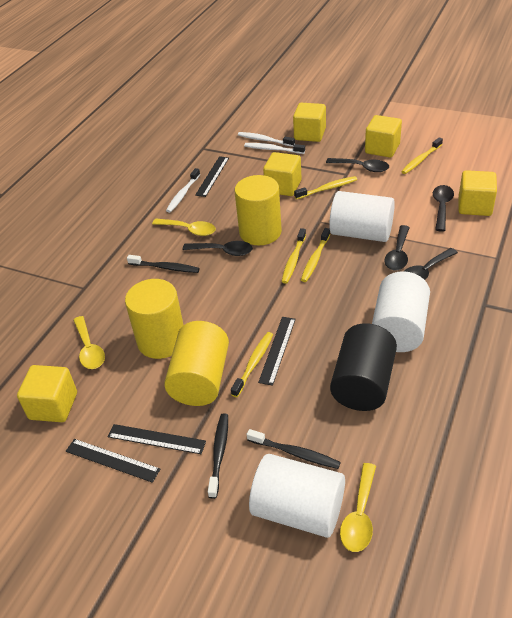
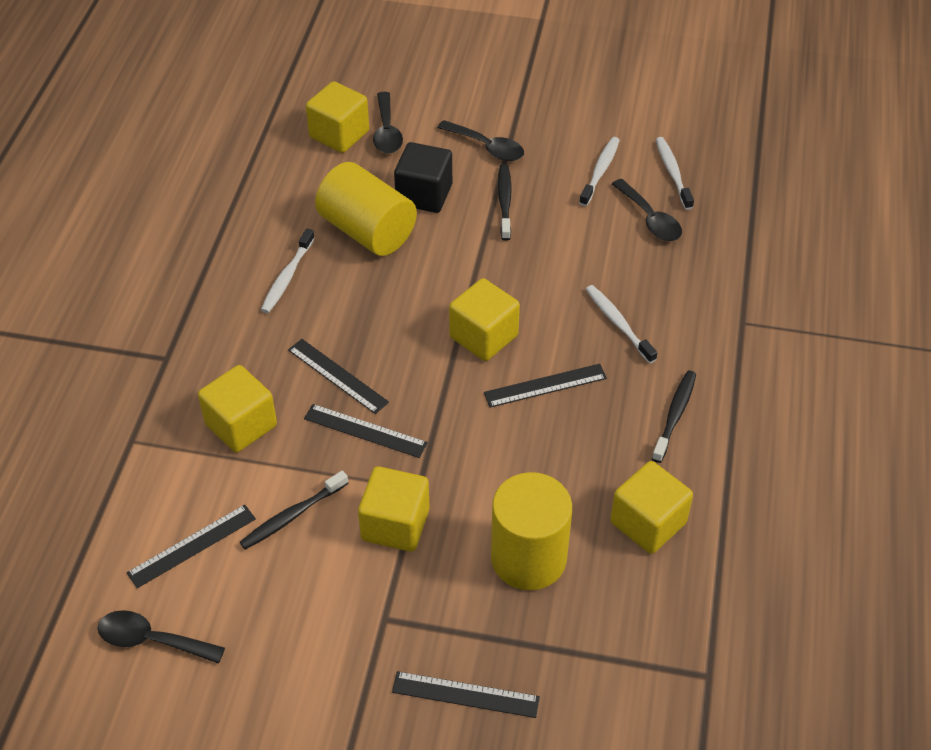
black cube: 0 -> 1
black cylinder: 1 -> 0
black ruler: 4 -> 5
black spoon: 5 -> 4
white cylinder: 3 -> 0
white toothbrush: 3 -> 4
yellow cylinder: 3 -> 2
yellow spoon: 3 -> 0
yellow toothbrush: 5 -> 0

